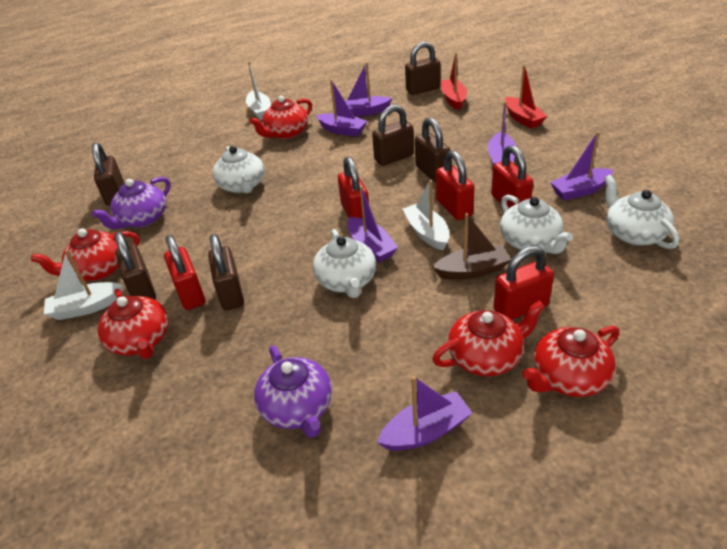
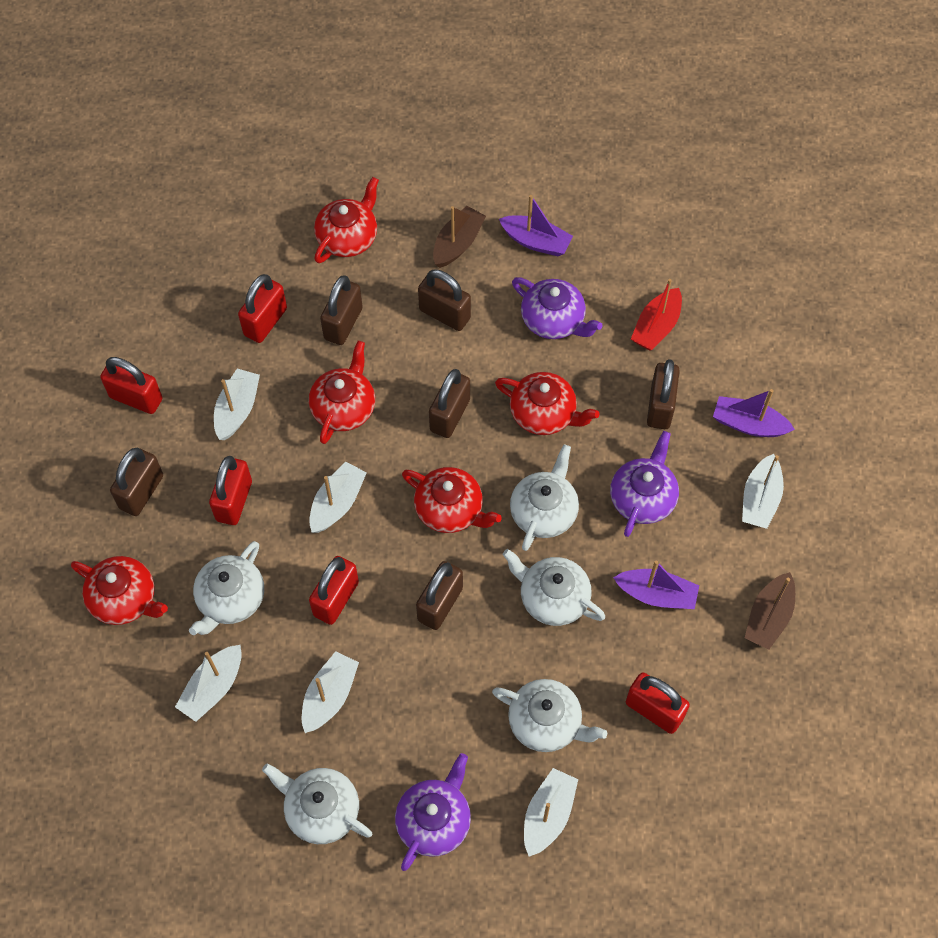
brown boat: 1 -> 2
purple boat: 6 -> 3
purple teapot: 2 -> 3
red boat: 2 -> 1
white boat: 3 -> 6
white teapot: 4 -> 5

